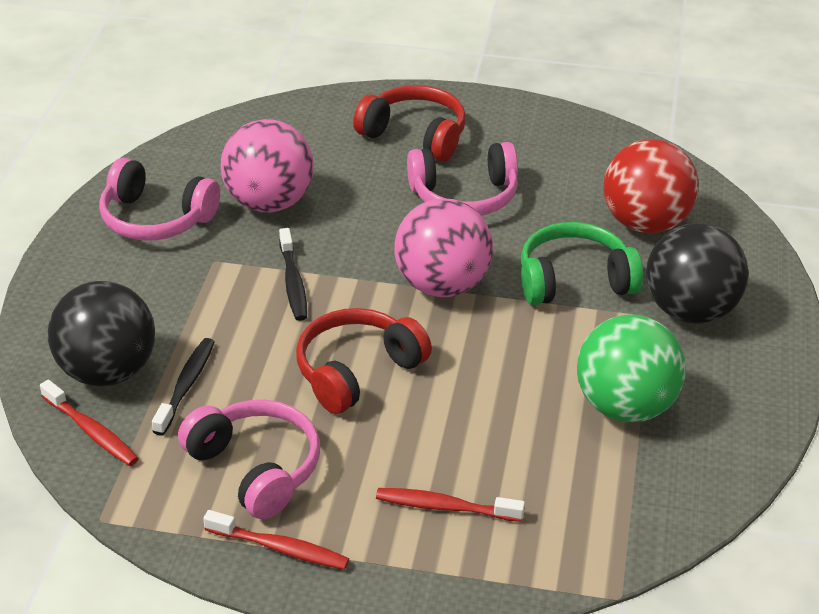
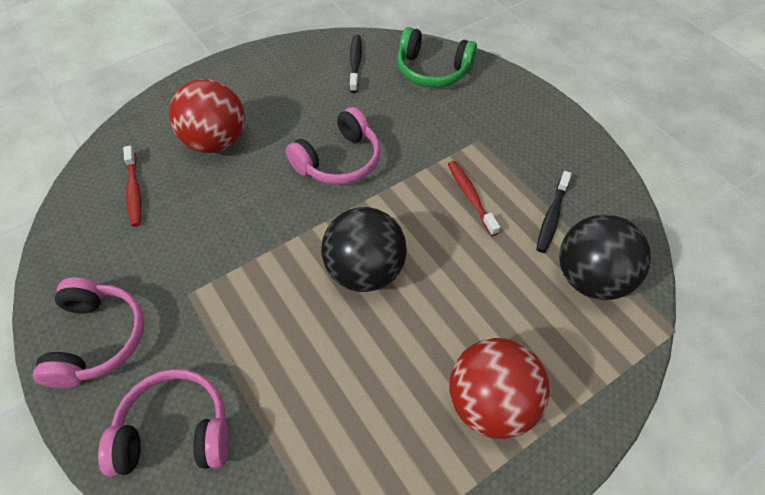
green ball: 1 -> 0
pink ball: 2 -> 0
red ball: 1 -> 2
red headphones: 2 -> 0
red toothbrush: 3 -> 2

